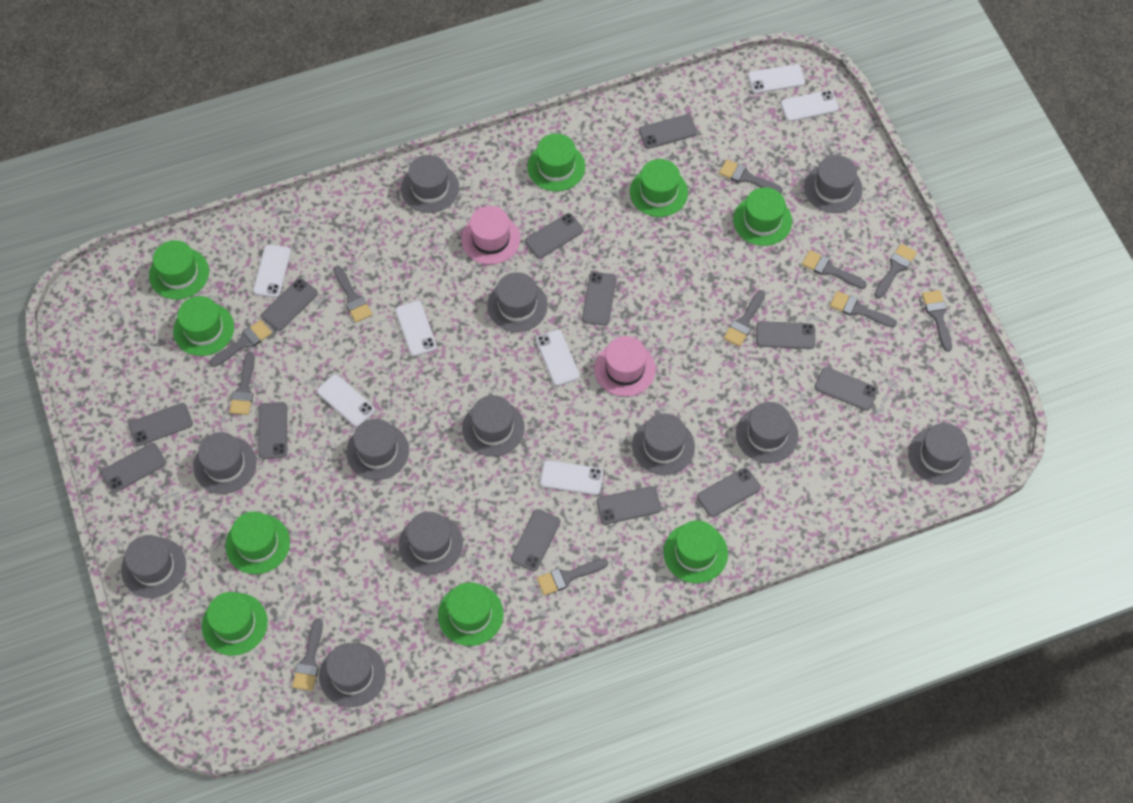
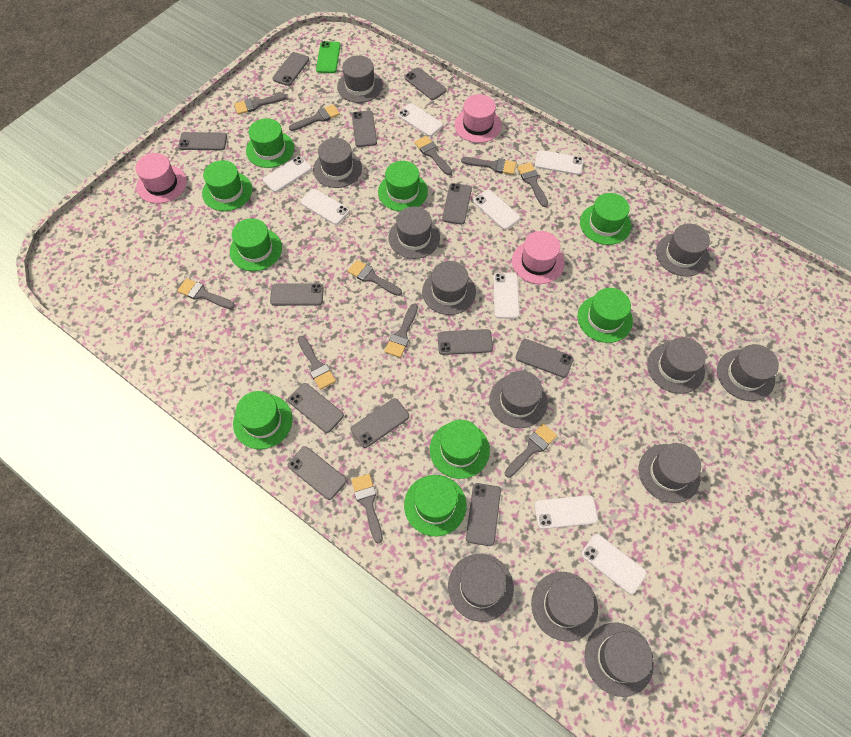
green phone: 0 -> 1
pink hat: 2 -> 3
white phone: 7 -> 8

